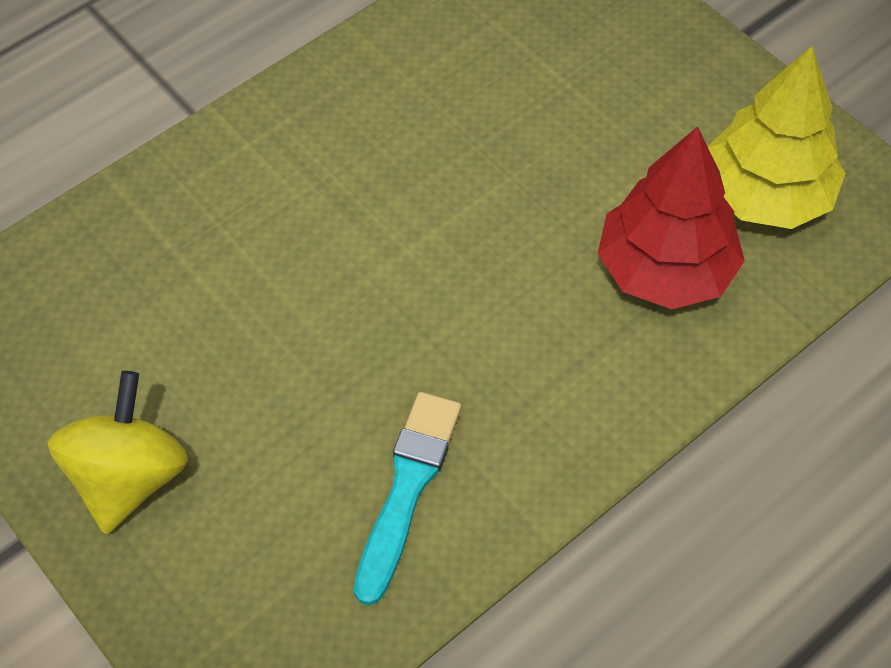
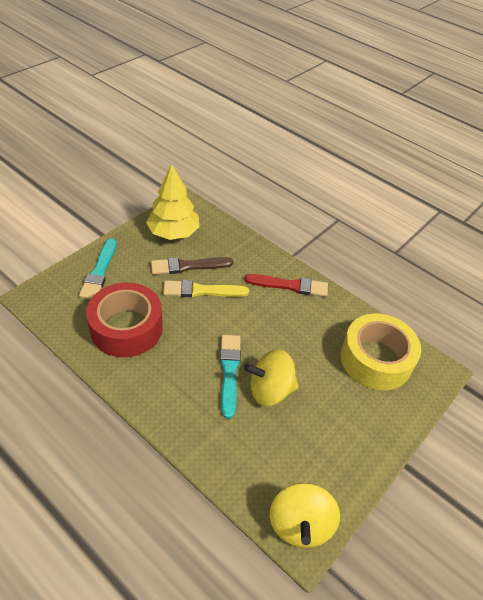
brown brush: 0 -> 1
red brush: 0 -> 1
red tape: 0 -> 1
red tree: 1 -> 0
turquoise brush: 1 -> 2
yellow brush: 0 -> 1
yellow spinning top: 1 -> 2
yellow tape: 0 -> 1

